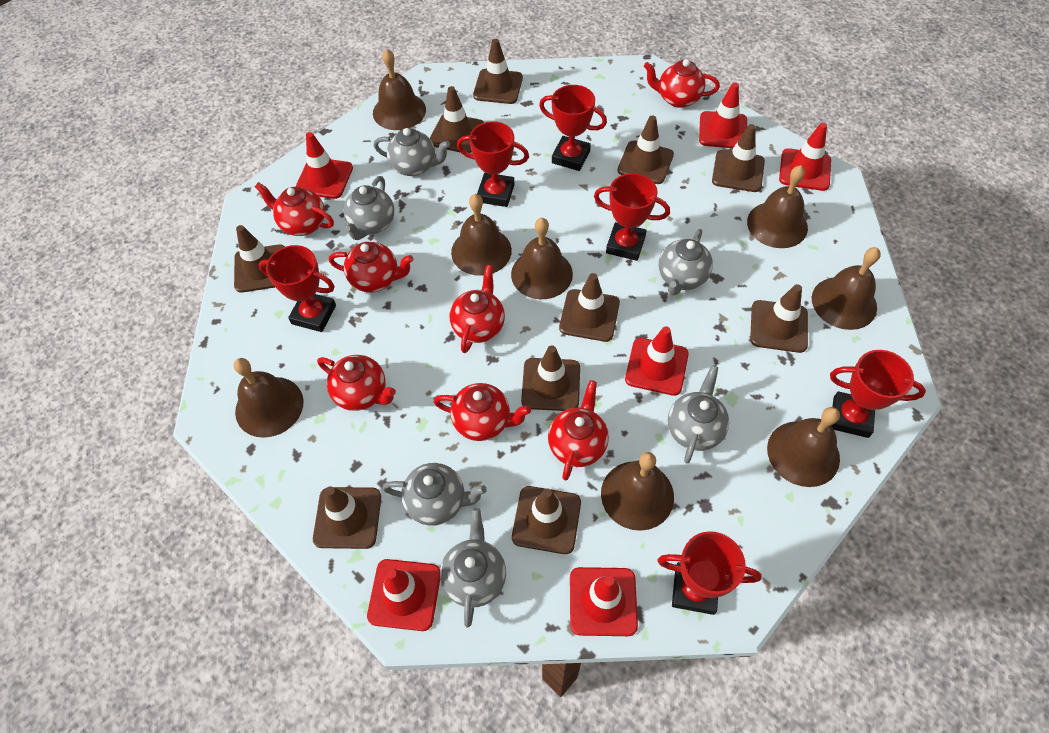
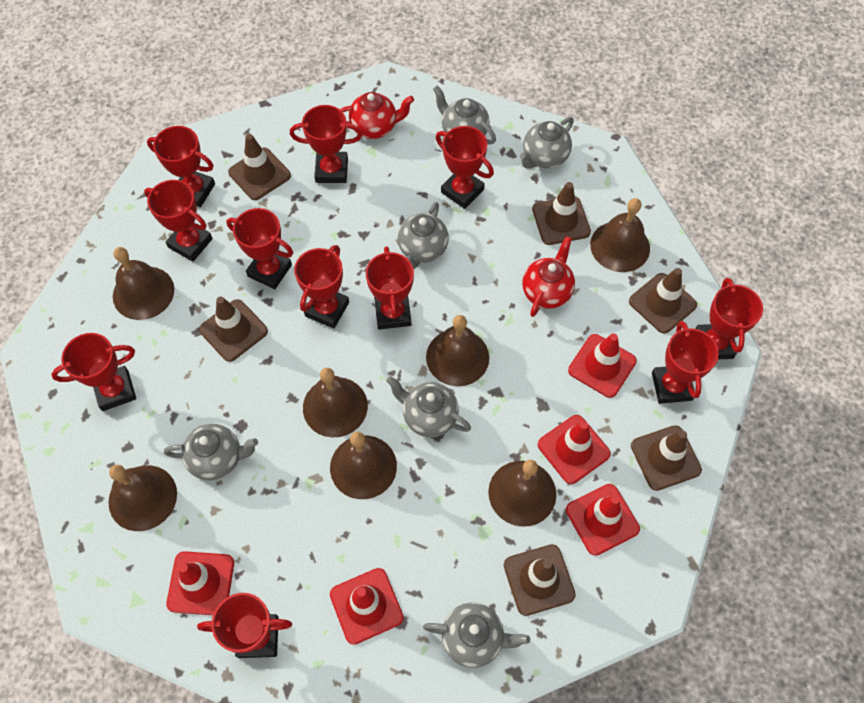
brown bell: 8 -> 7
brown traffic cone: 10 -> 6
red teapot: 7 -> 2
red traffic cone: 6 -> 5
red trophy: 6 -> 11

